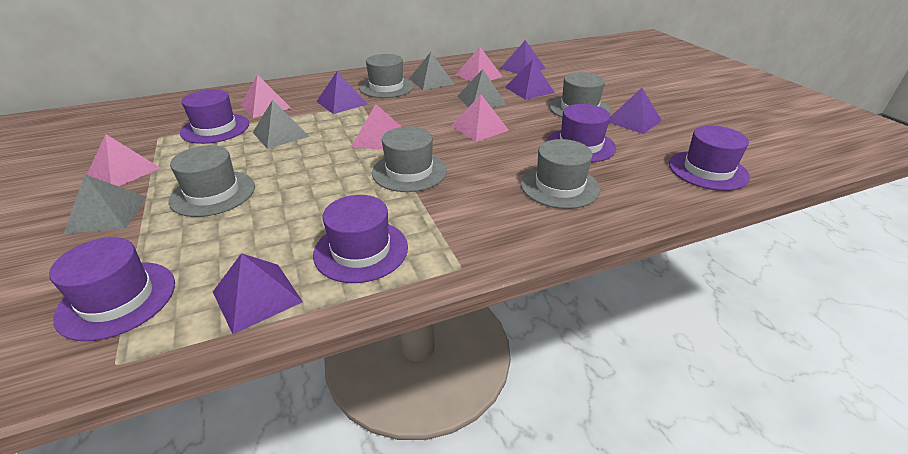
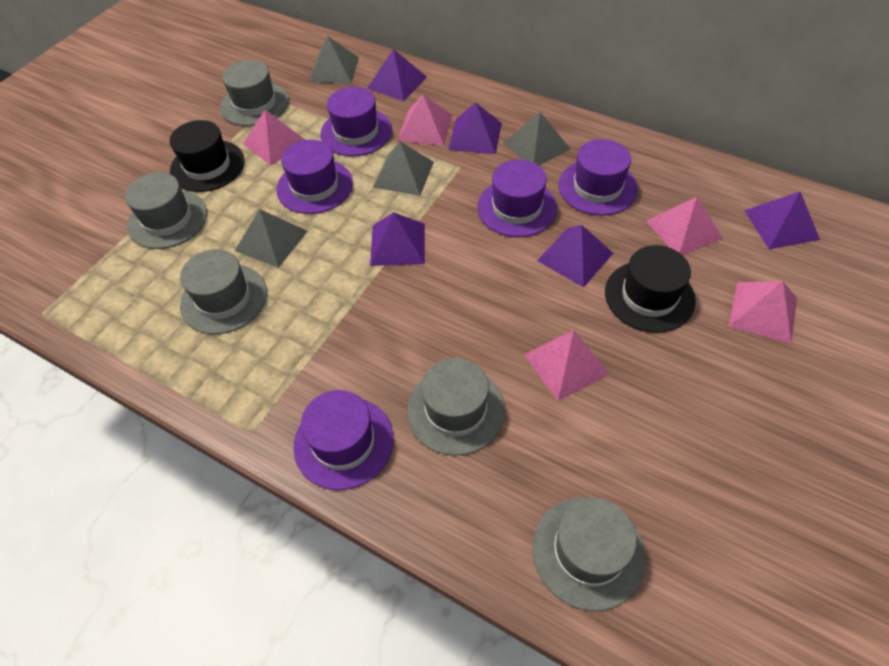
black hat: 0 -> 2

